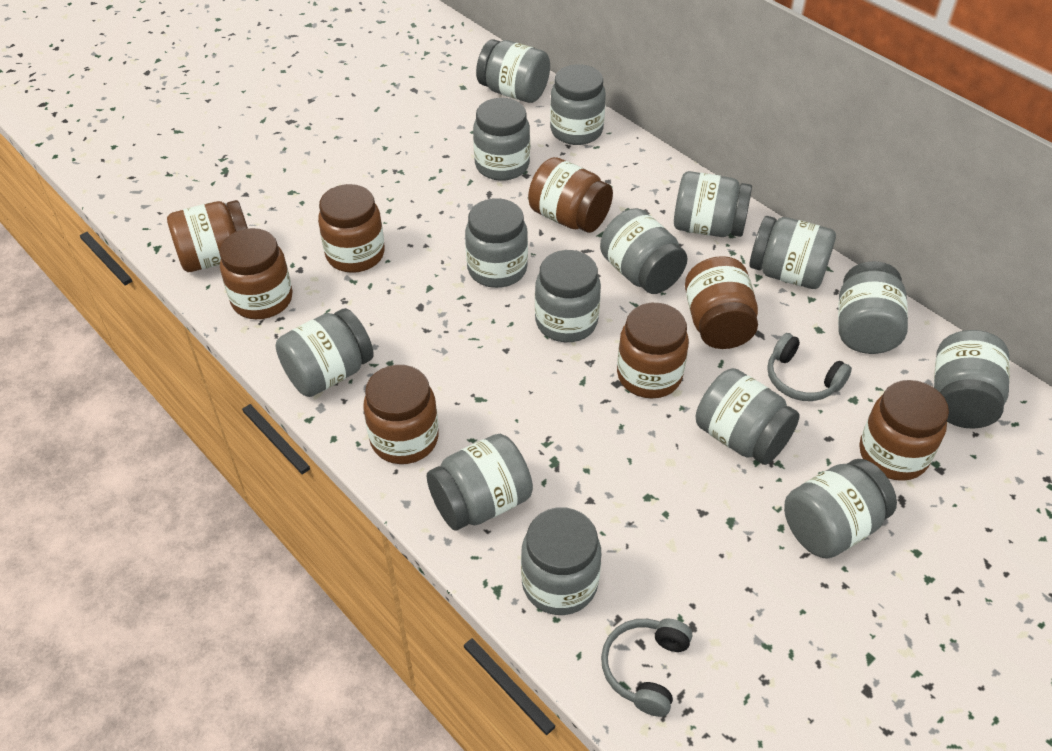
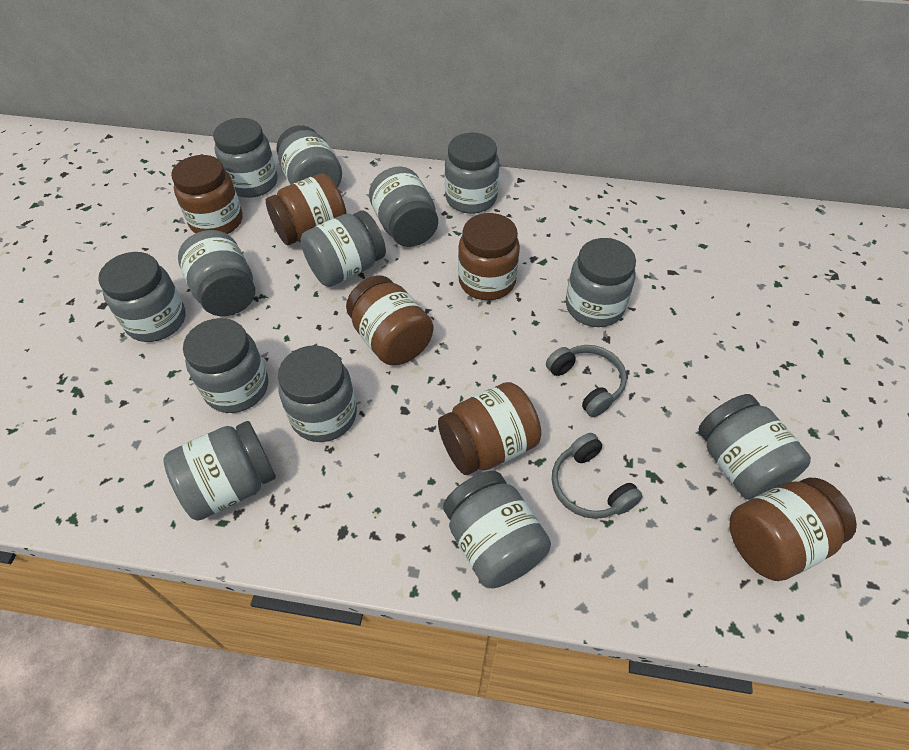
brown jar: 8 -> 6
grey jar: 15 -> 13

